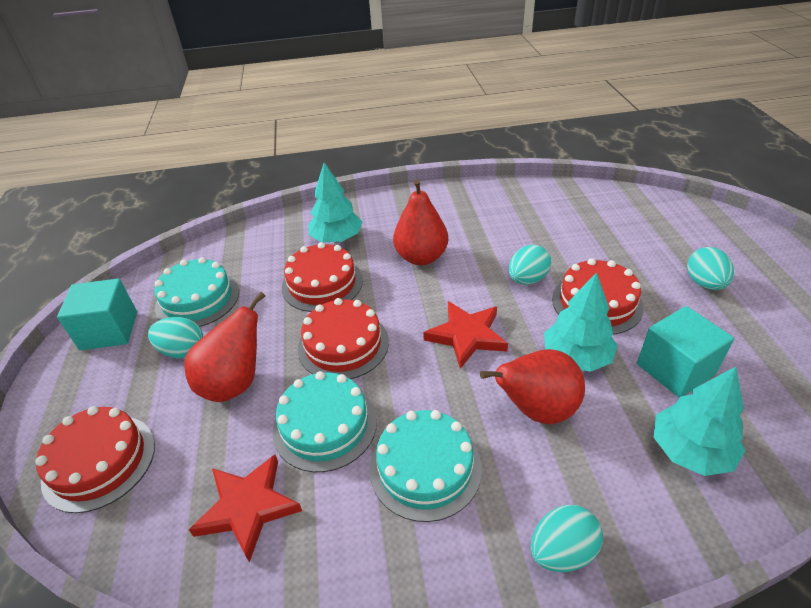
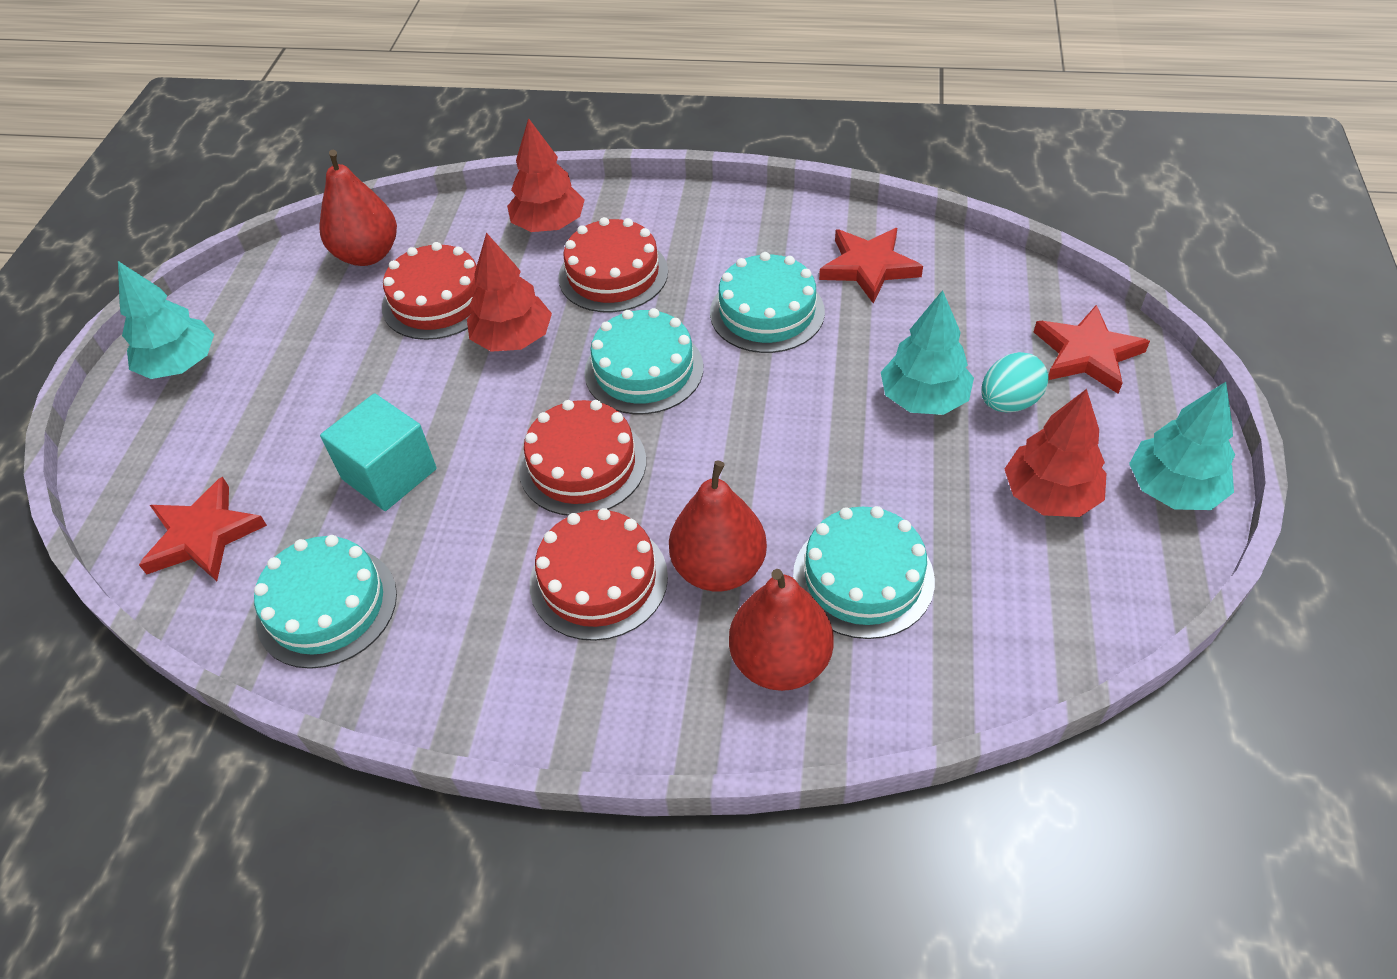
red star: 2 -> 3
red tree: 0 -> 3
turquoise cake: 3 -> 4
turquoise cube: 2 -> 1
turquoise egg: 4 -> 1

